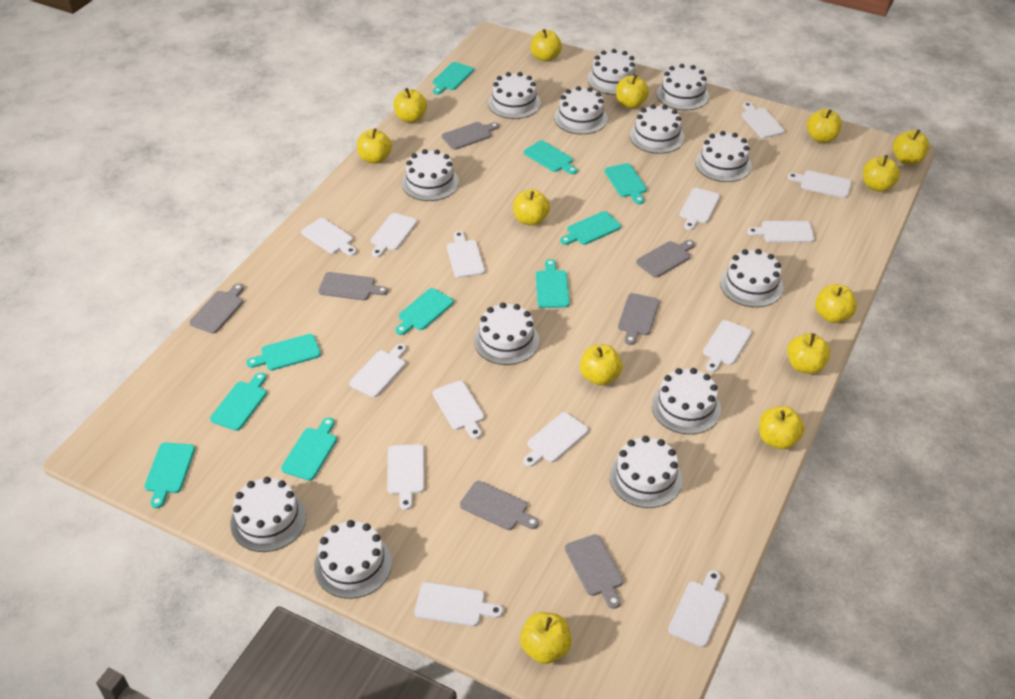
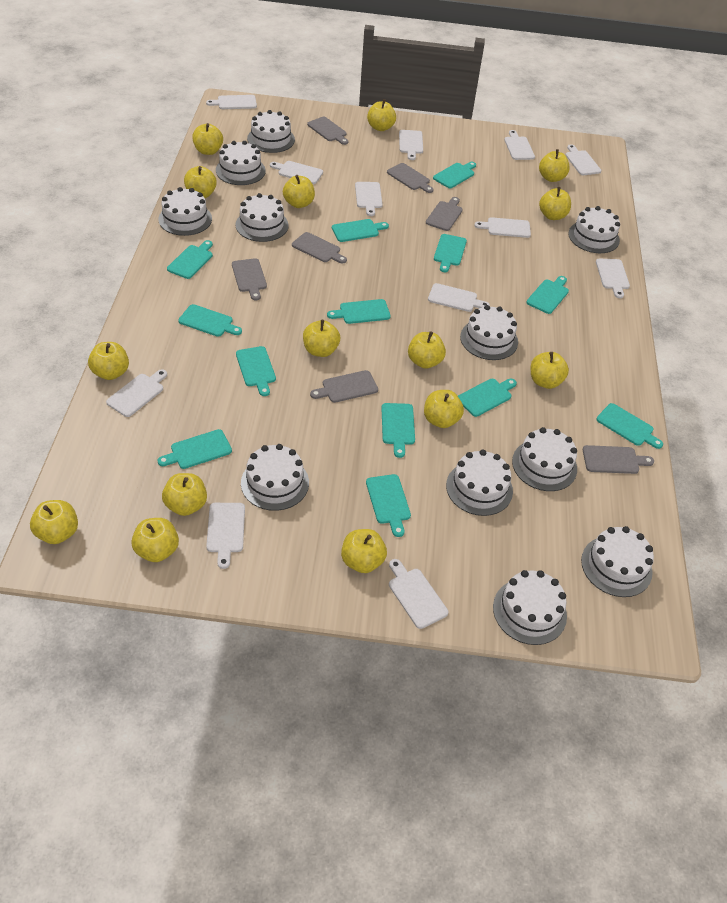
turquoise cutting board: 10 -> 13
white cake: 13 -> 11
white cutting board: 14 -> 12
yellow apple: 13 -> 15

